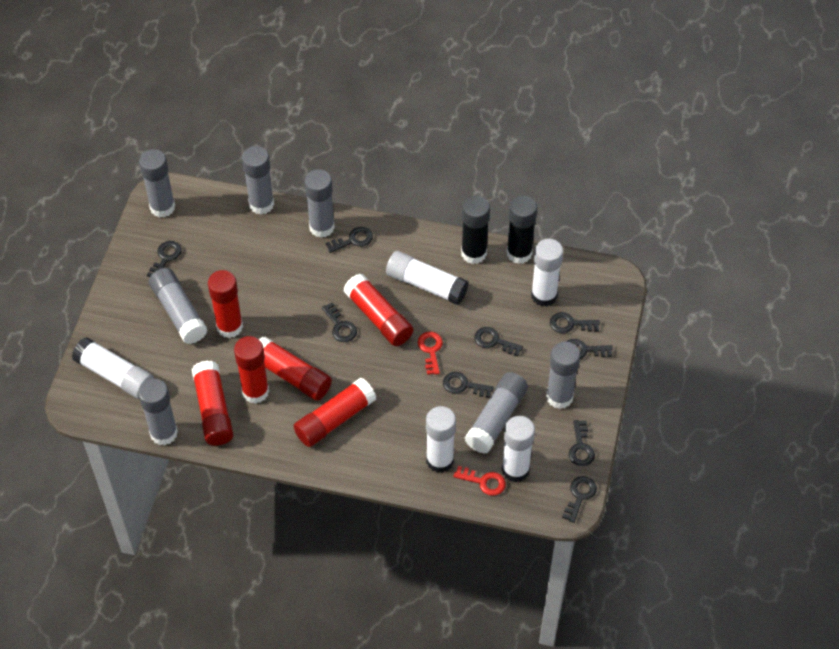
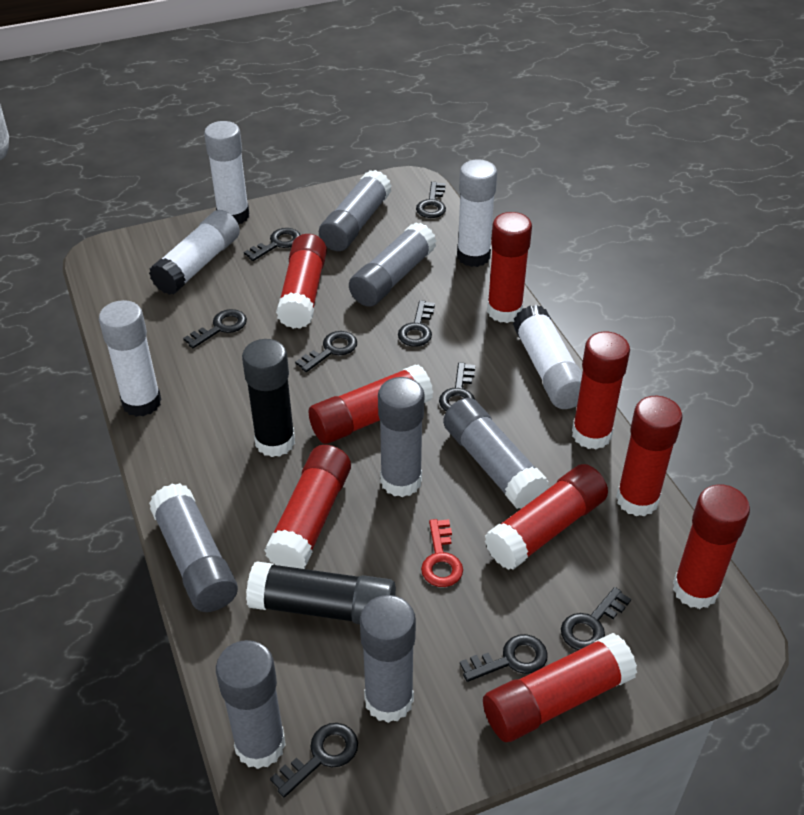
red glue stick: 6 -> 9
red key: 2 -> 1

